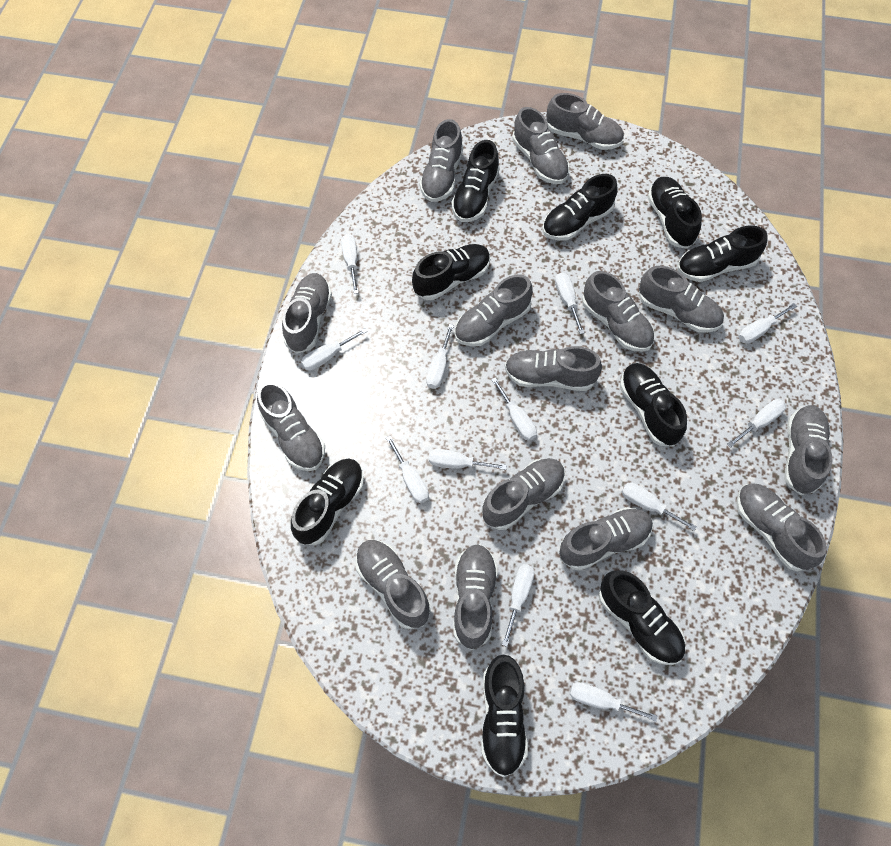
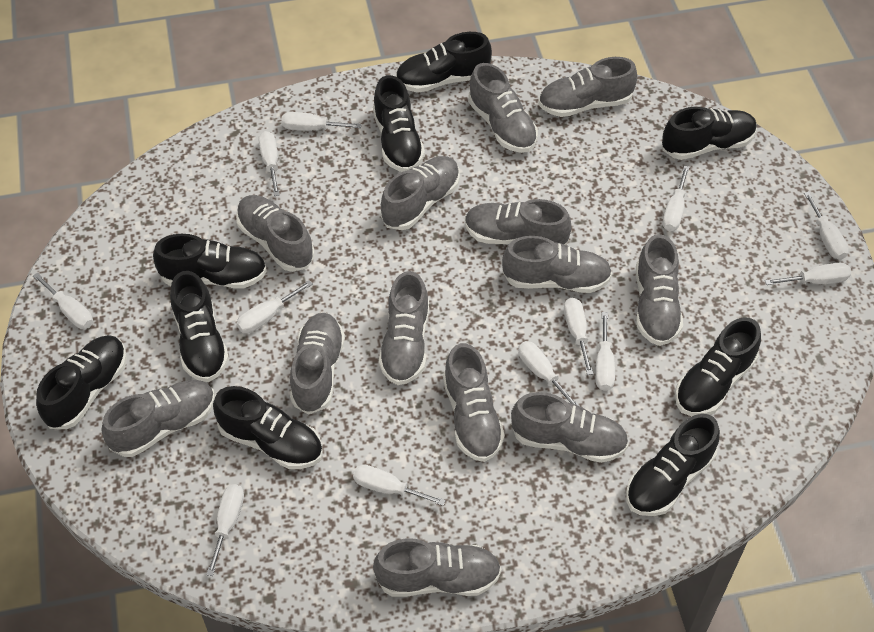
grey shoe: 15 -> 13

